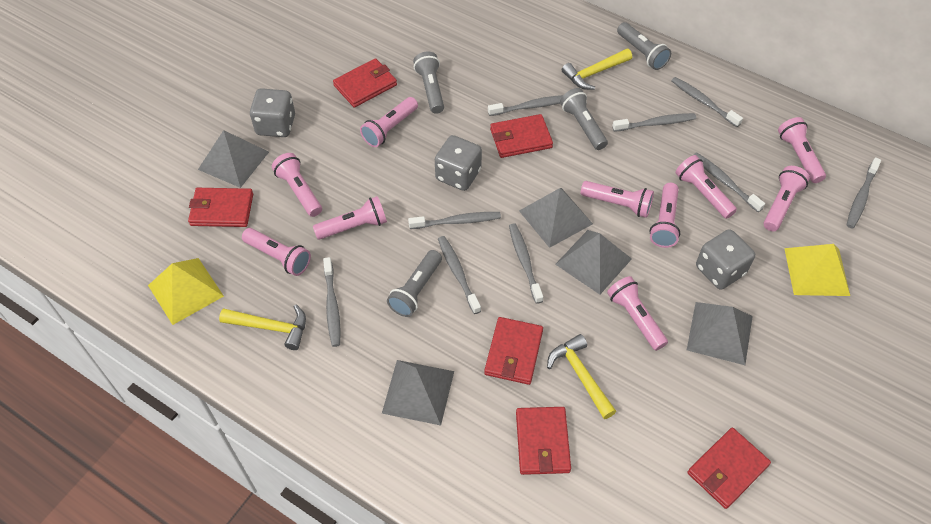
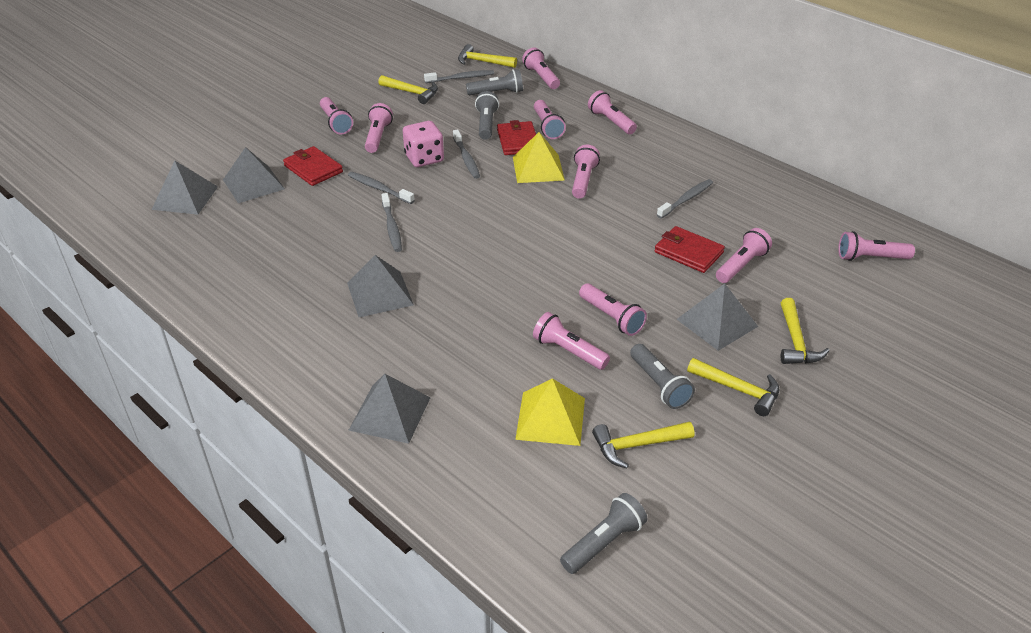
grey dice: 3 -> 0
grey toothbrush: 9 -> 5
pink dice: 0 -> 1
red wallet: 6 -> 3
yellow hammer: 3 -> 5

